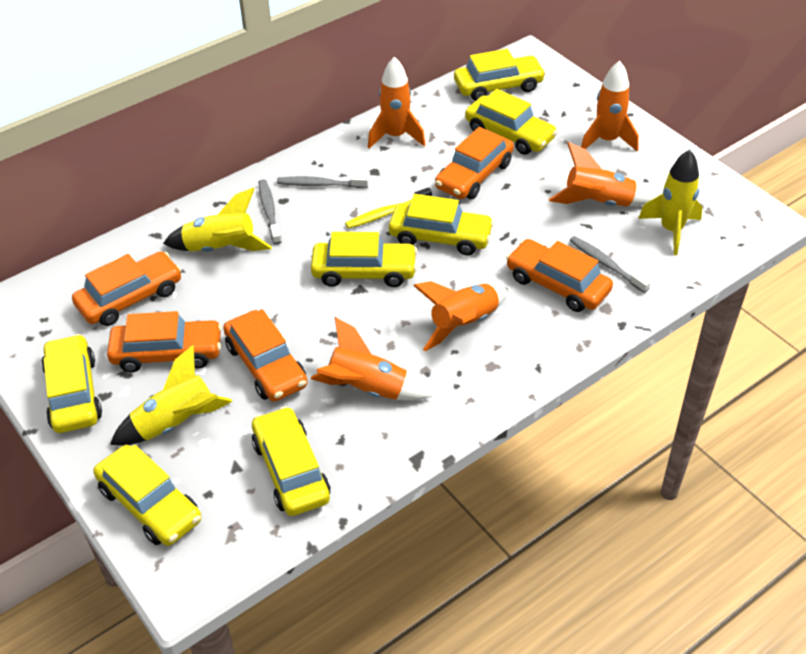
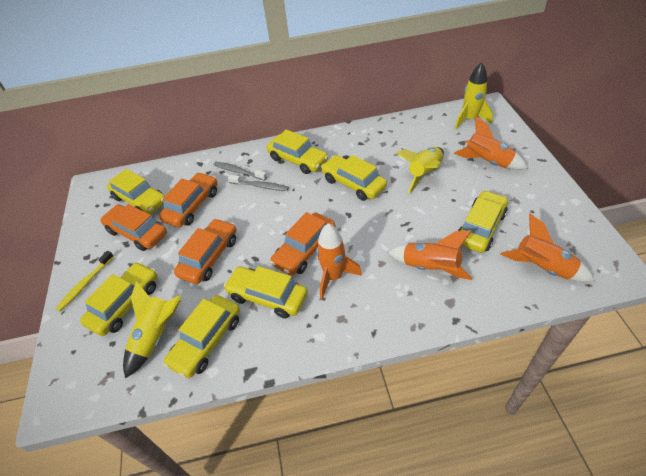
grey toothbrush: 3 -> 2
orange car: 5 -> 4
orange rocket: 5 -> 4

